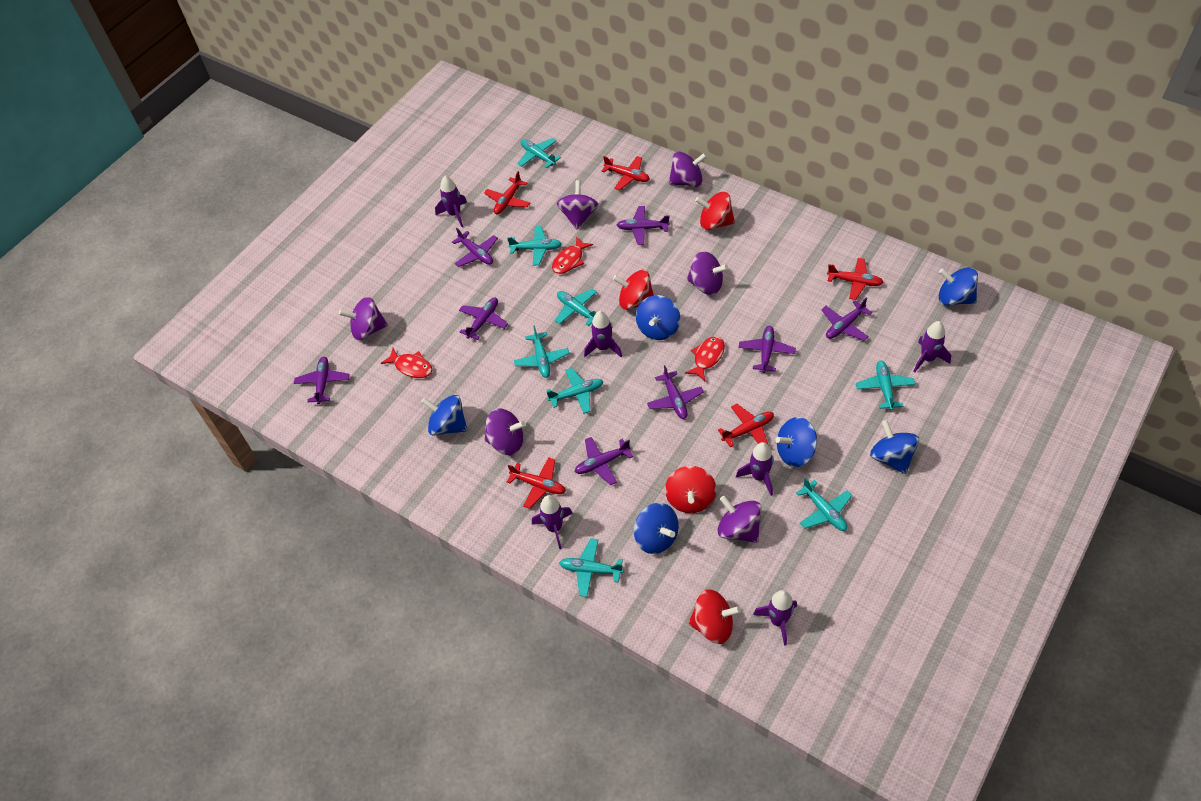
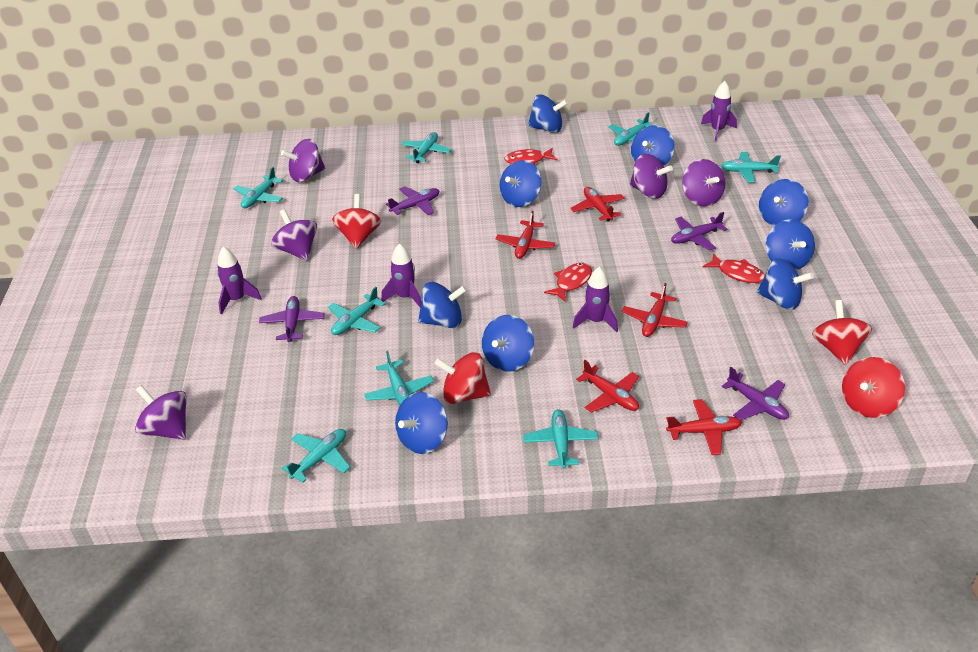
blue spinning top: 6 -> 9
purple plane: 8 -> 4
purple rocket: 6 -> 4
purple spinning top: 6 -> 5

